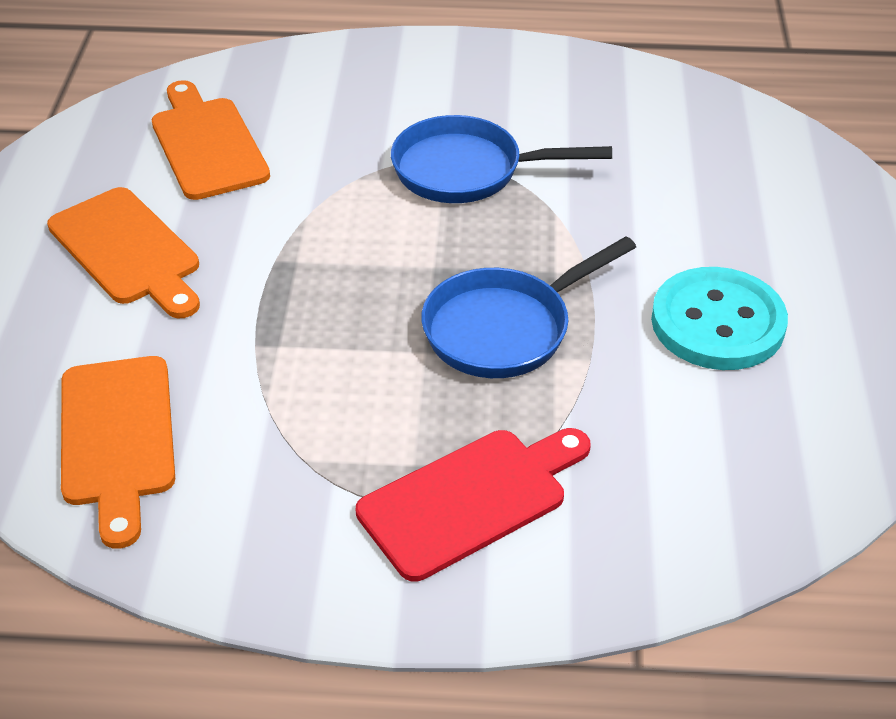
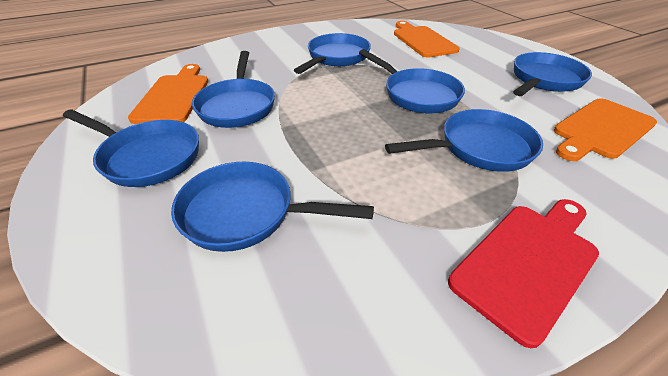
blue pan: 2 -> 7
turquoise button: 1 -> 0

